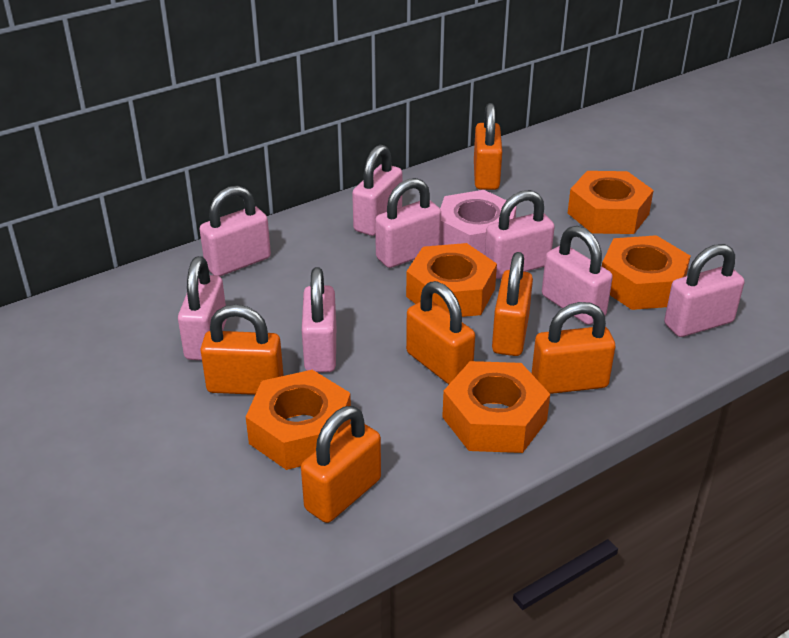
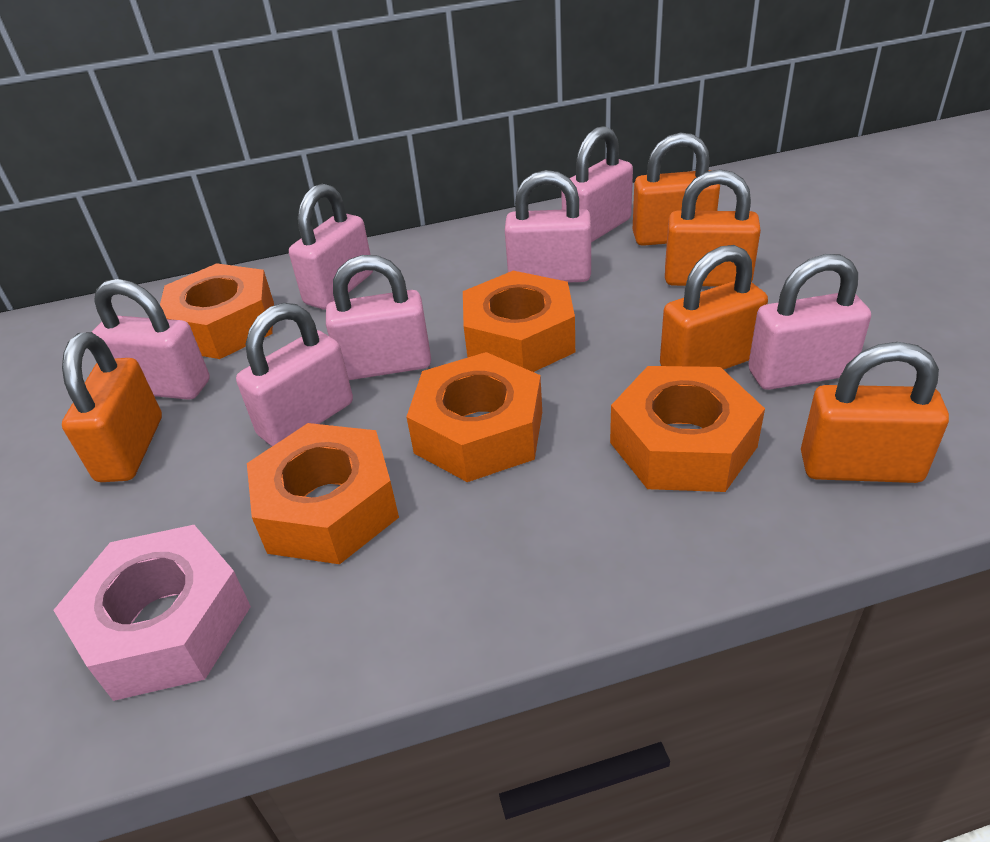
orange padlock: 6 -> 5
pink padlock: 8 -> 7

